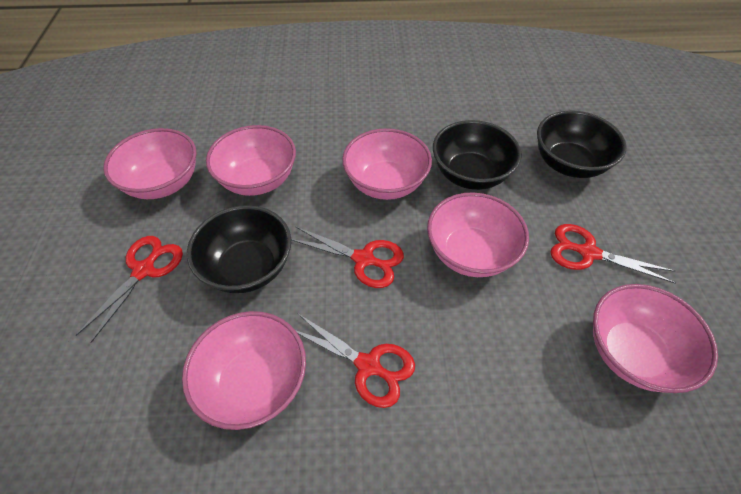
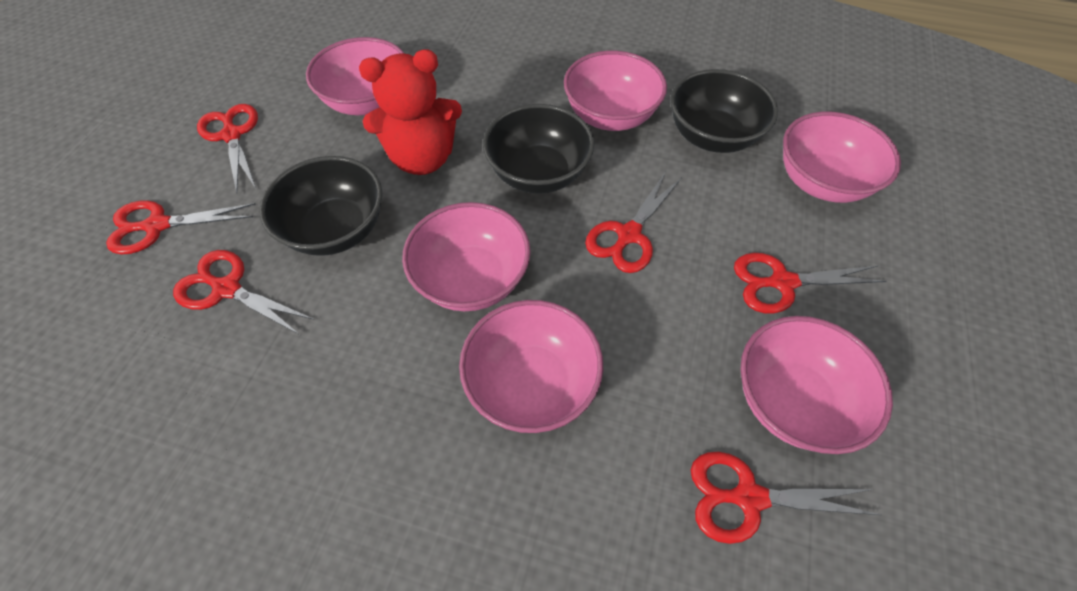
red scissors: 4 -> 6
red teddy bear: 0 -> 1

